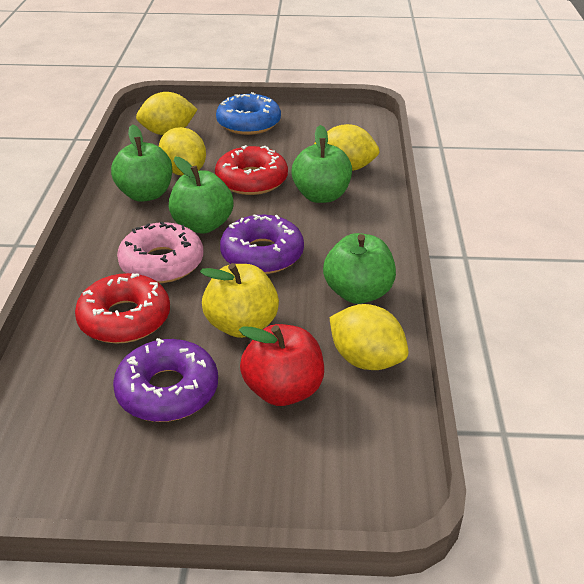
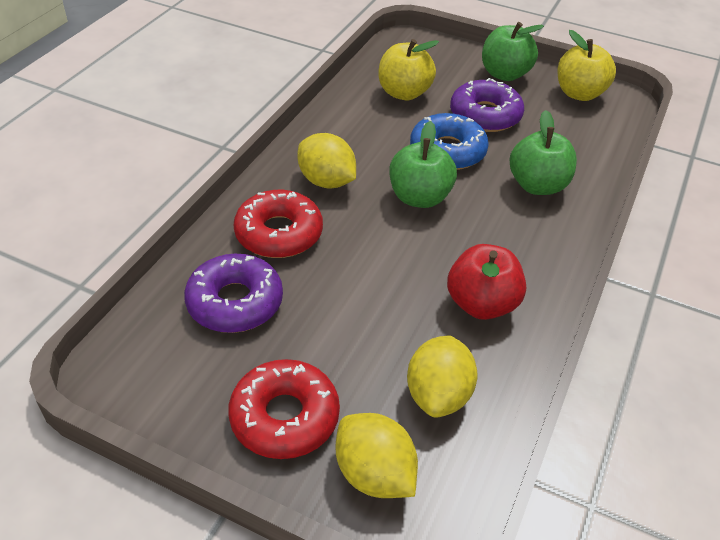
green apple: 4 -> 3
pink donut: 1 -> 0
yellow apple: 1 -> 2
yellow lemon: 4 -> 3

